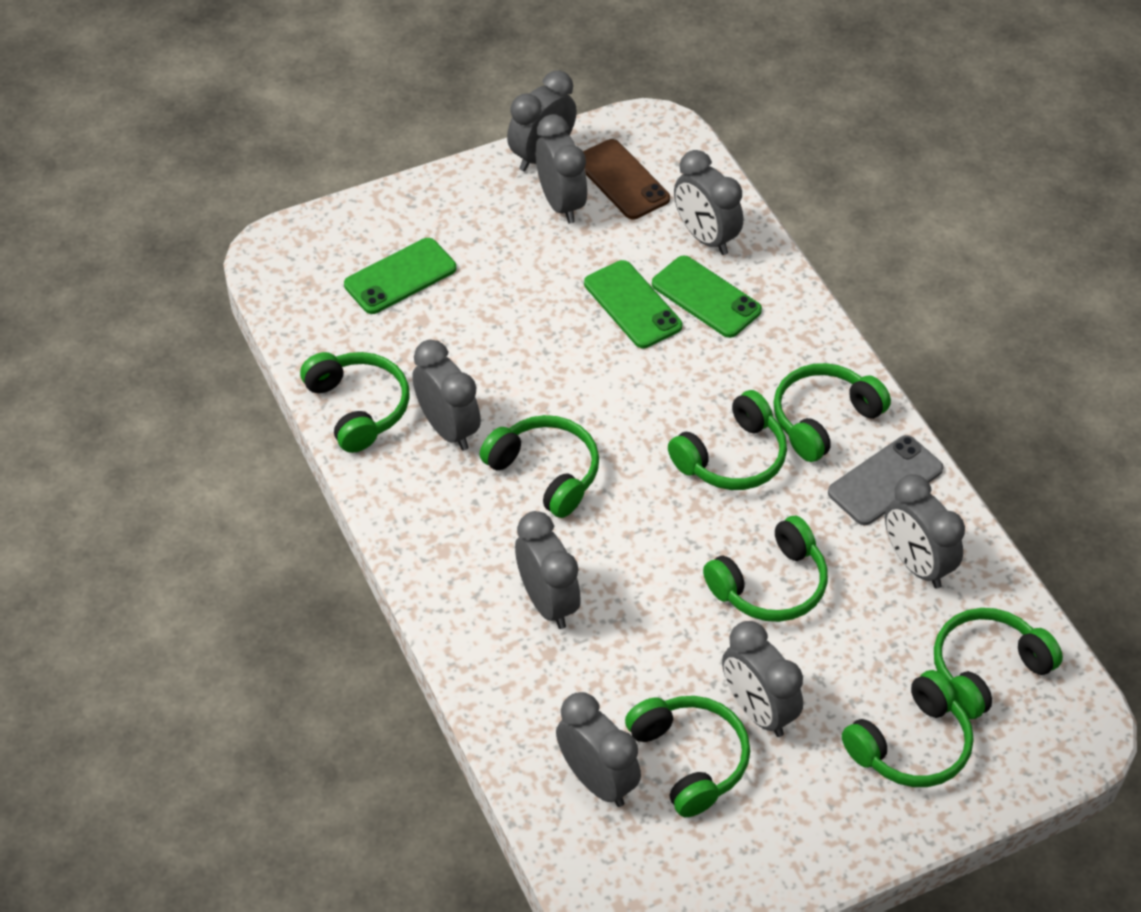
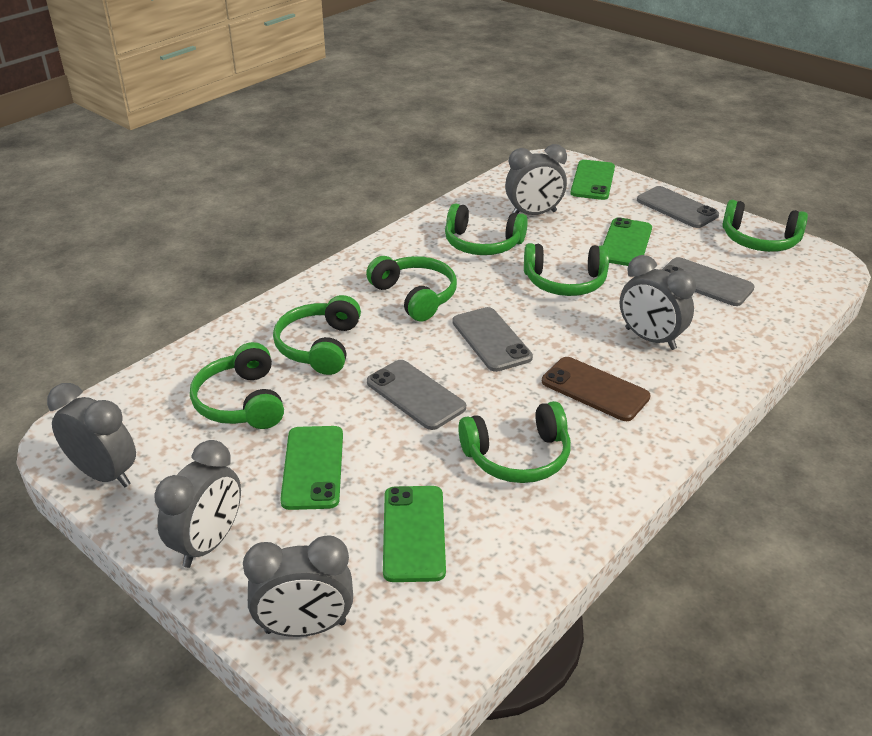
green headphones: 8 -> 7
green phone: 3 -> 4
grey clock: 8 -> 5
grey phone: 1 -> 4

